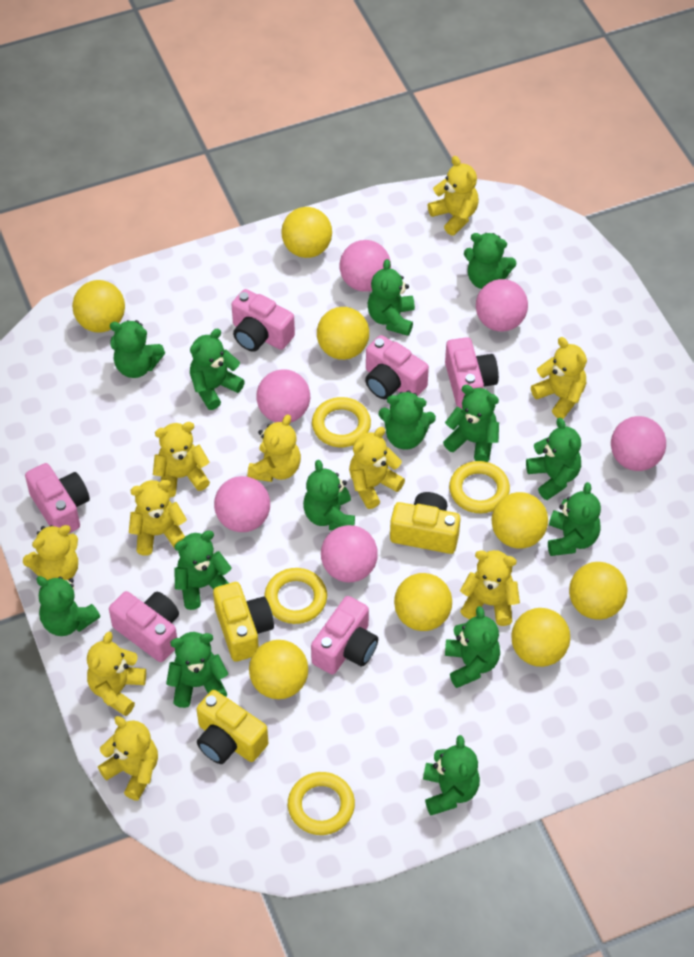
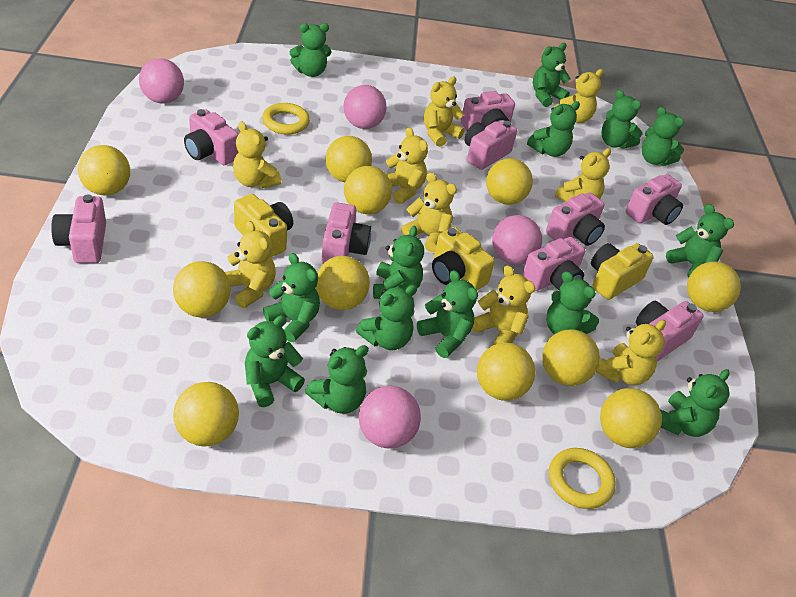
pink ball: 6 -> 4
pink camera: 6 -> 9
yellow ball: 8 -> 11
yellow ring: 4 -> 2
yellow teddy bear: 10 -> 9

